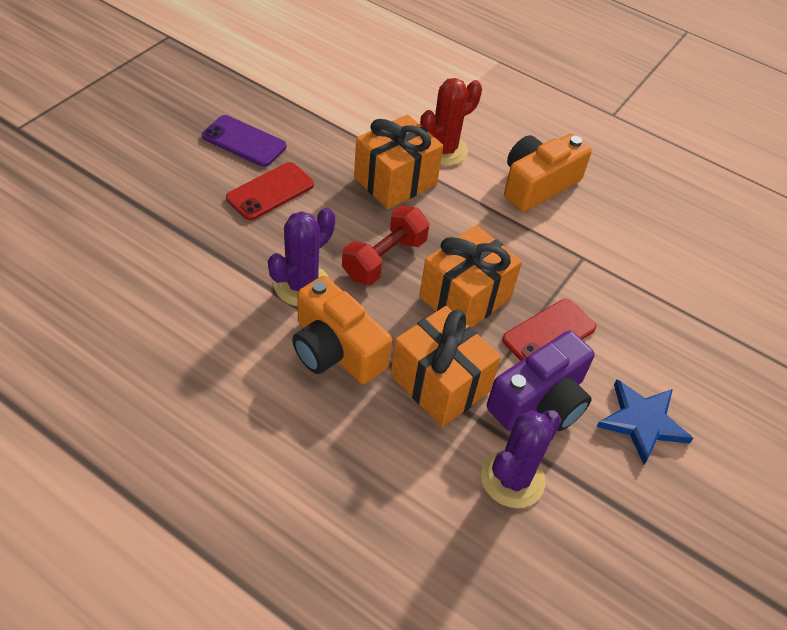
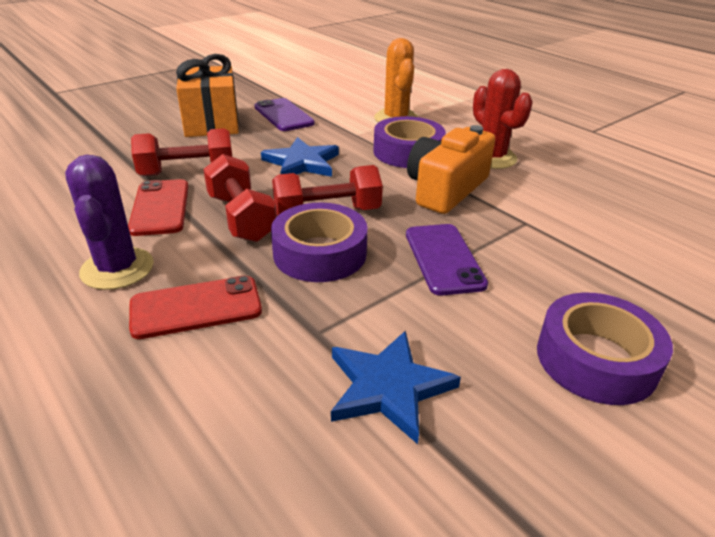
blue star: 1 -> 2
orange cactus: 0 -> 1
orange camera: 2 -> 1
orange gift: 3 -> 1
purple cactus: 2 -> 1
purple camera: 1 -> 0
purple phone: 1 -> 2
purple tape: 0 -> 3
red dumbbell: 1 -> 3

